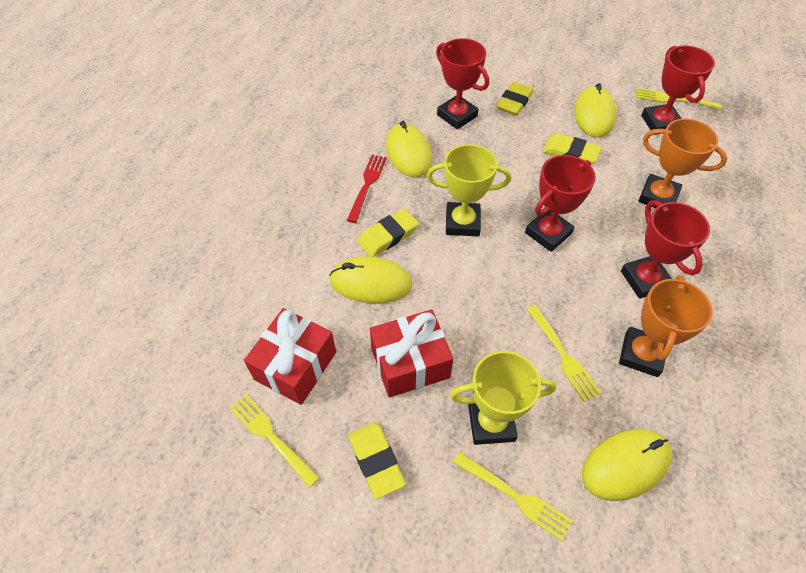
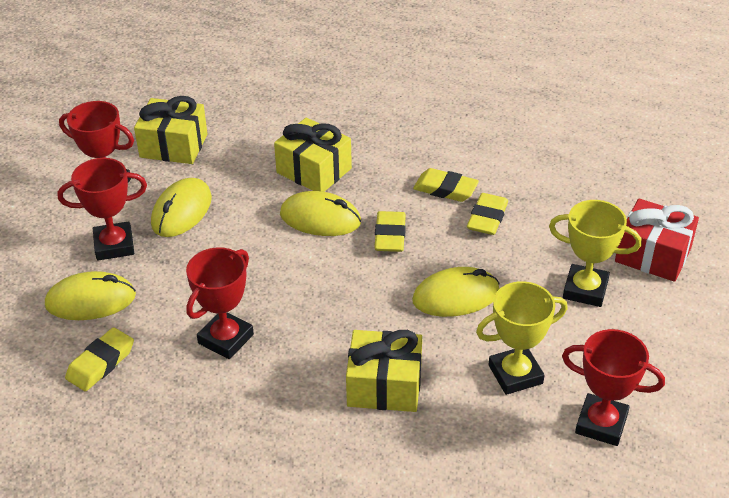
orange trophy: 2 -> 0
red fork: 1 -> 0
red gift: 2 -> 1
yellow fork: 4 -> 0
yellow gift: 0 -> 3

